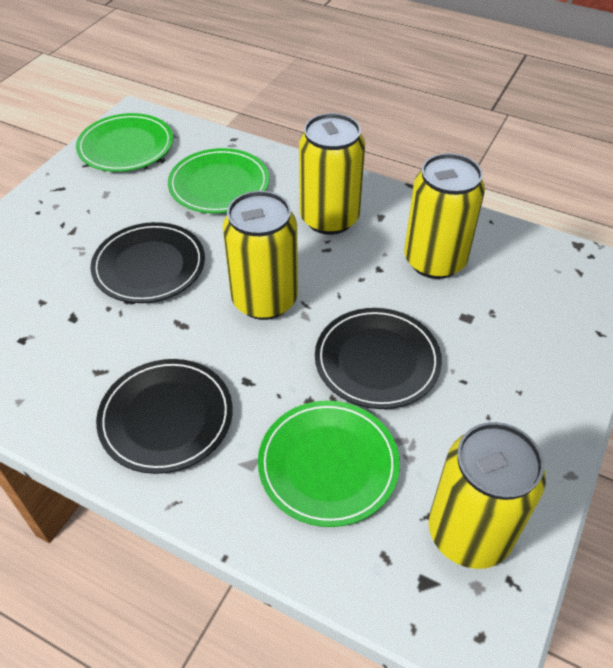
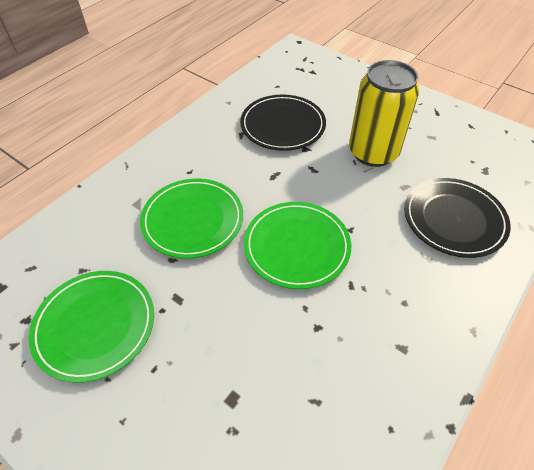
black plate: 3 -> 2
yellow can: 4 -> 1

